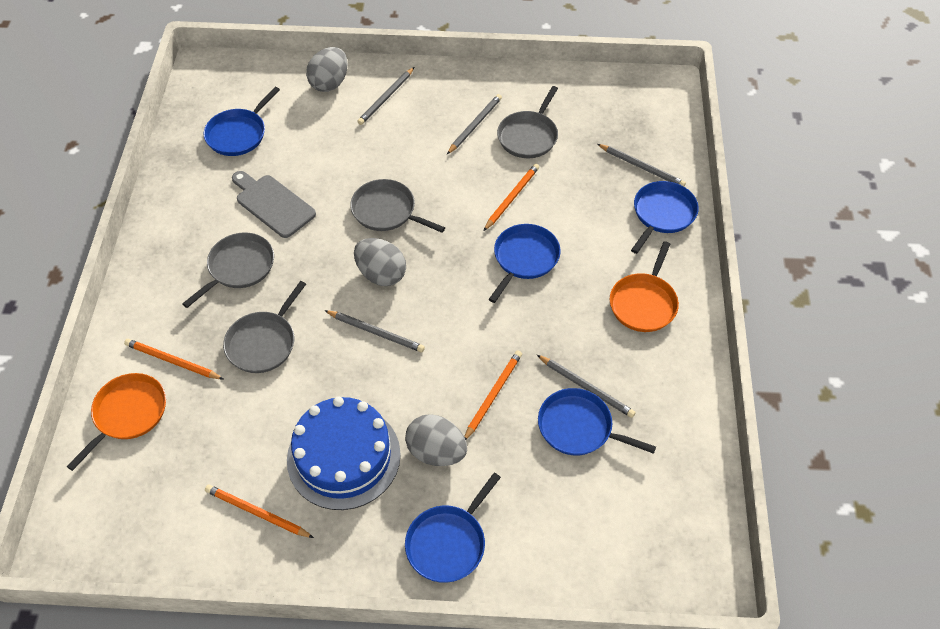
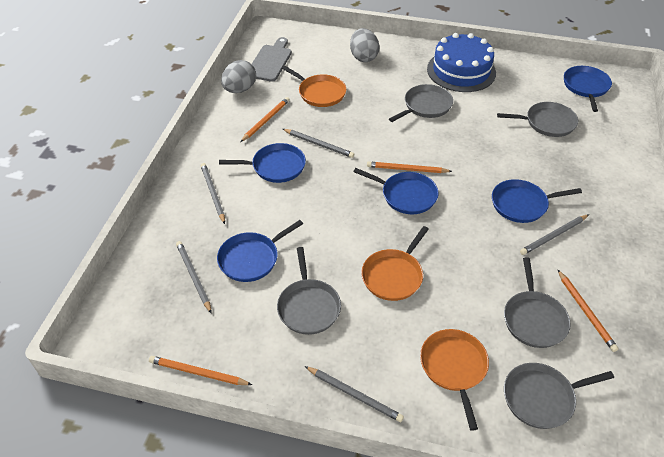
grey egg: 3 -> 2
grey pan: 4 -> 5
orange pan: 2 -> 3

